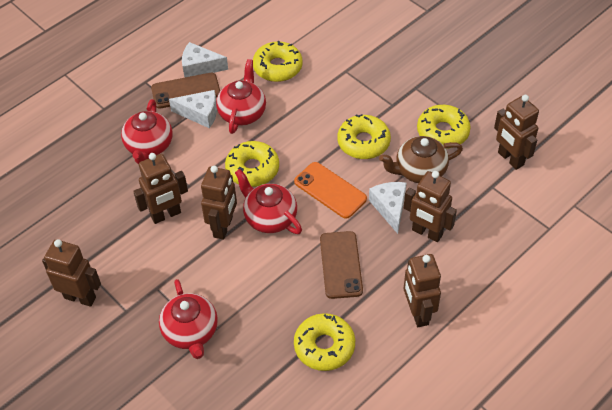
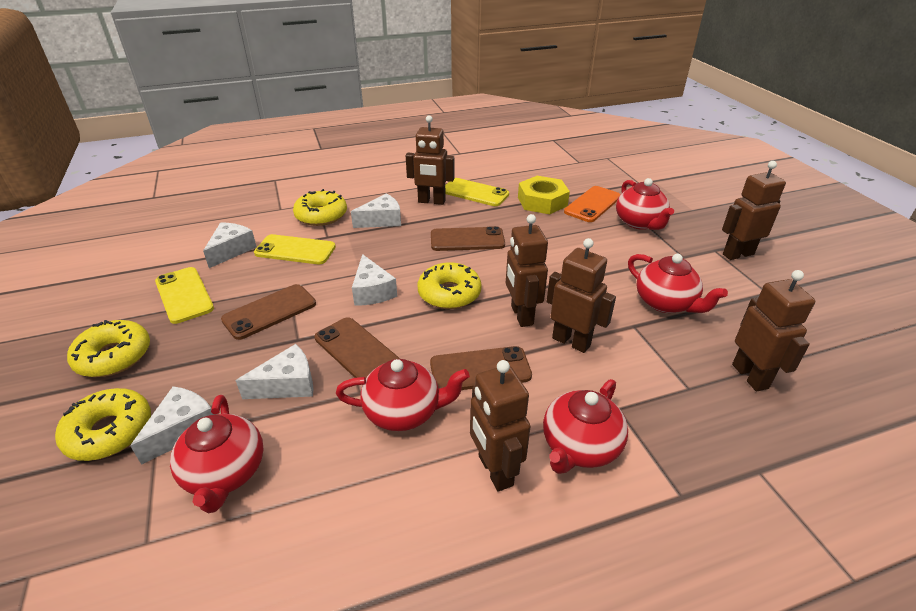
brown phone: 2 -> 4
brown teapot: 1 -> 0
red teapot: 4 -> 5
white cheese: 3 -> 5
yellow donut: 5 -> 4
yellow nut: 0 -> 1
yellow phone: 0 -> 3

